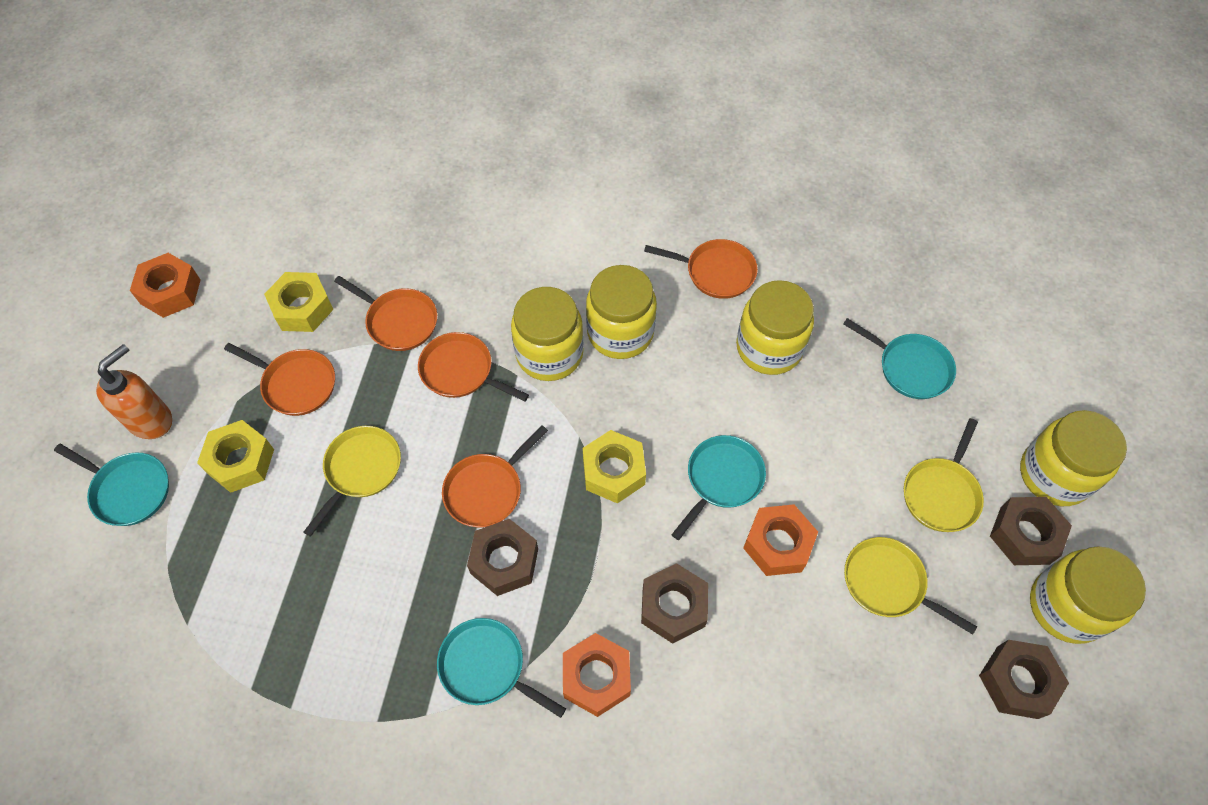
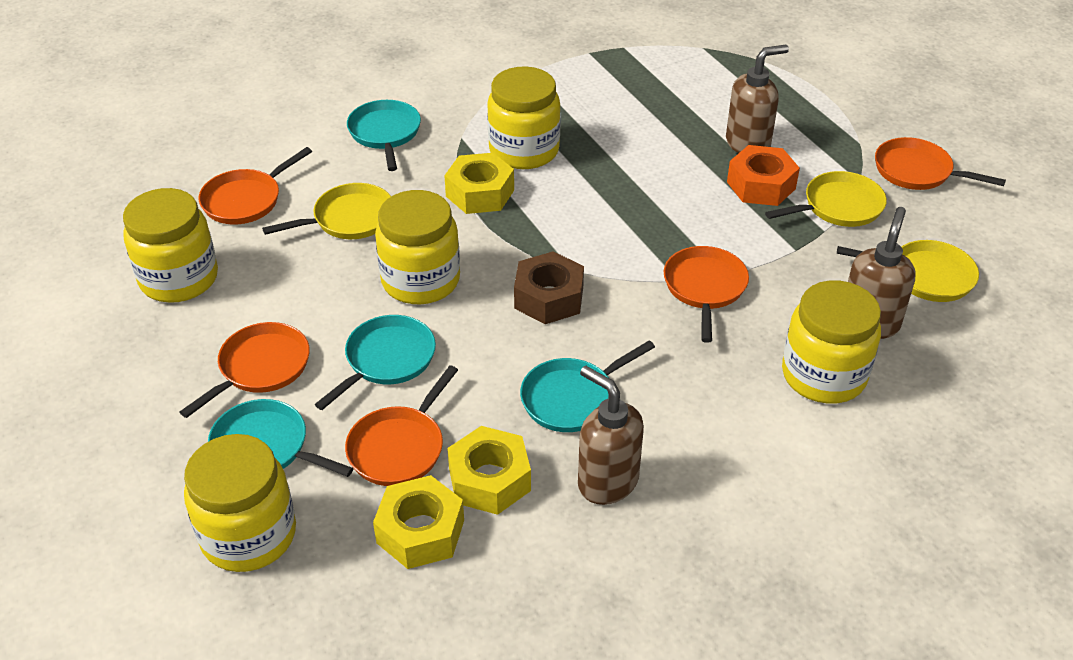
brown nut: 4 -> 1
brown soap dispenser: 0 -> 3
orange nut: 3 -> 1
orange soap dispenser: 1 -> 0

